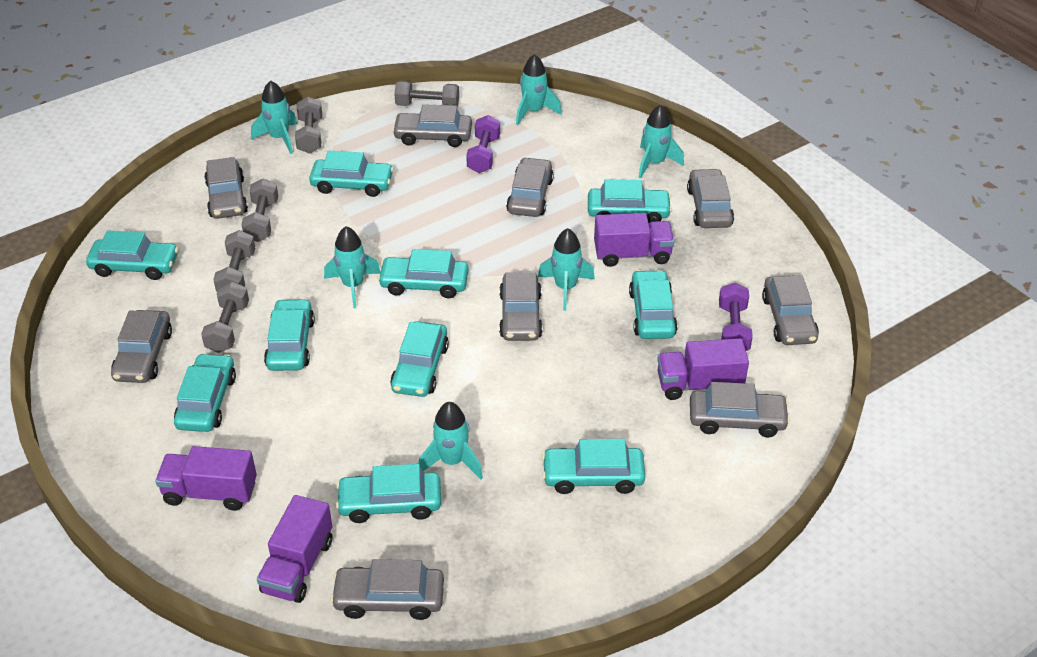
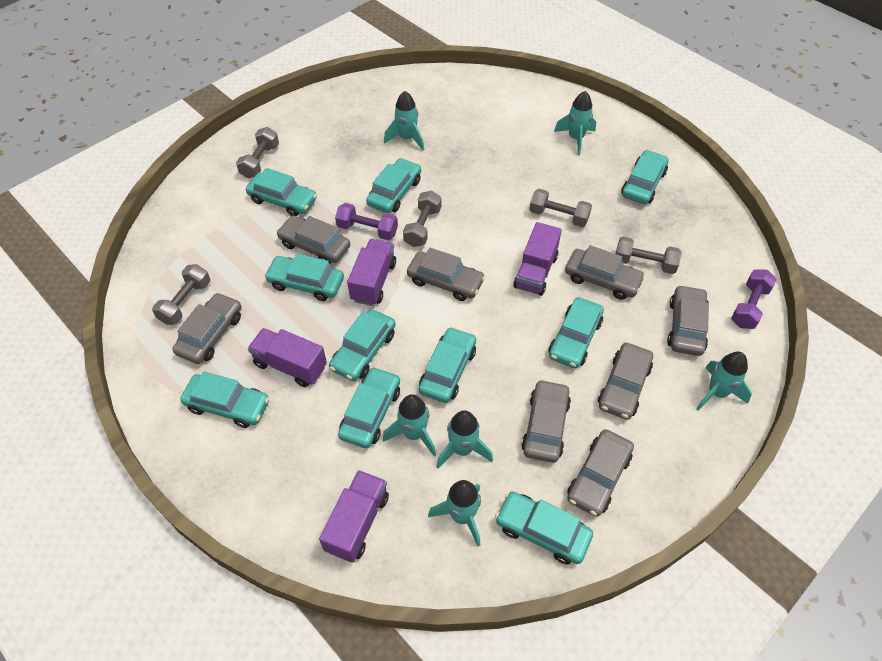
grey car: 9 -> 8

